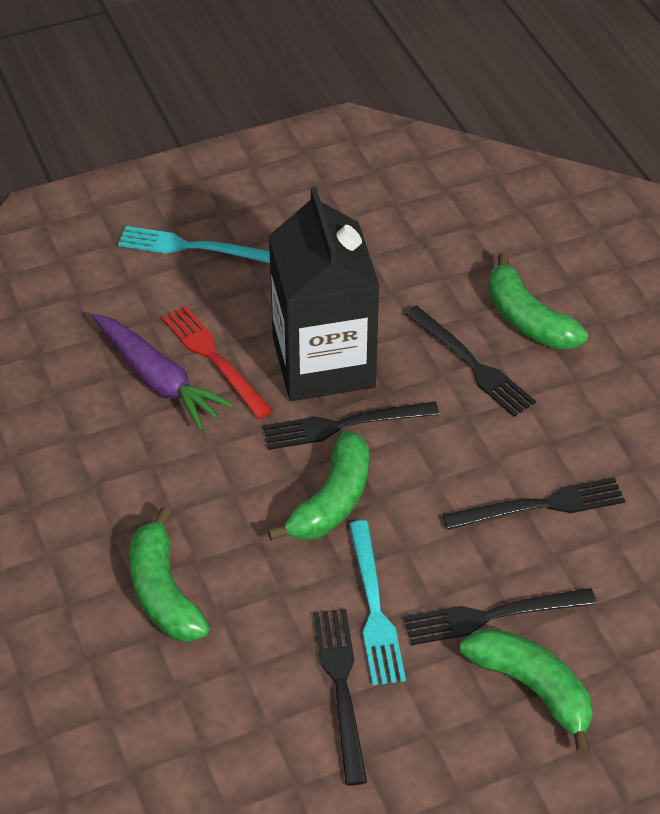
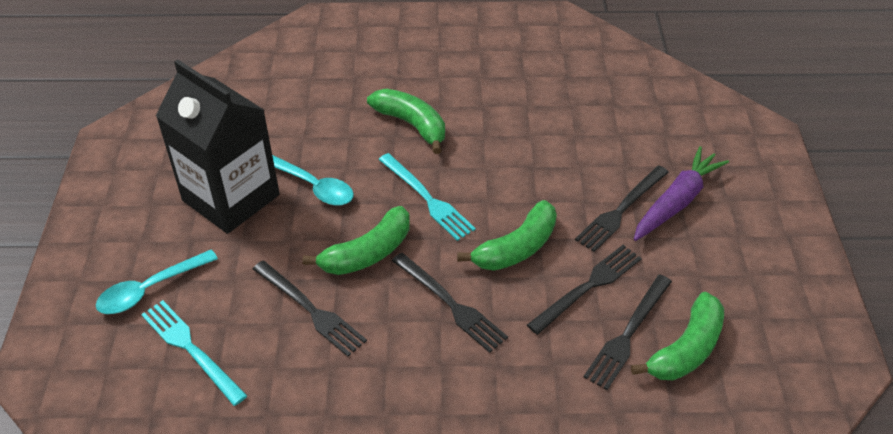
red fork: 1 -> 0
turquoise spoon: 0 -> 2

